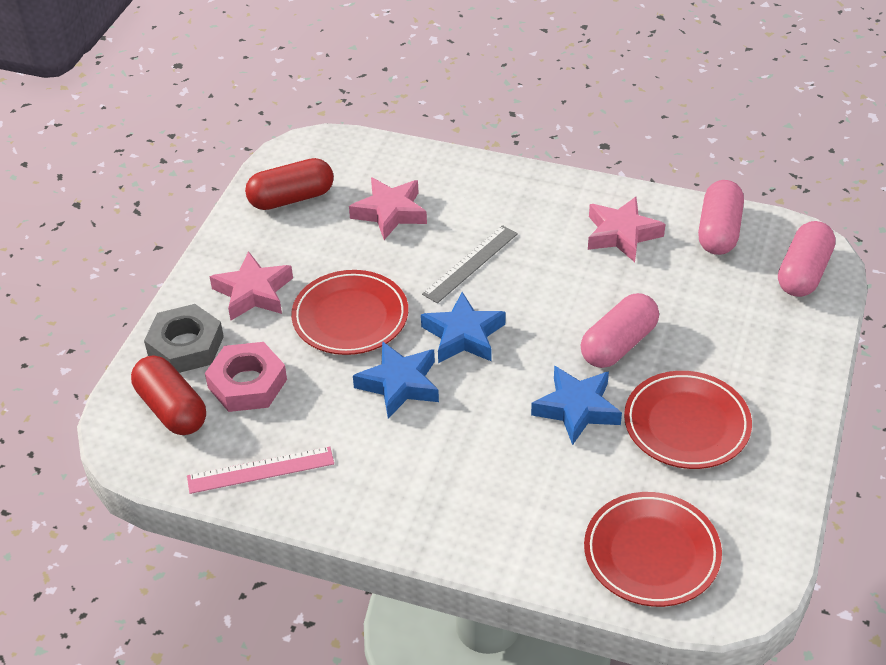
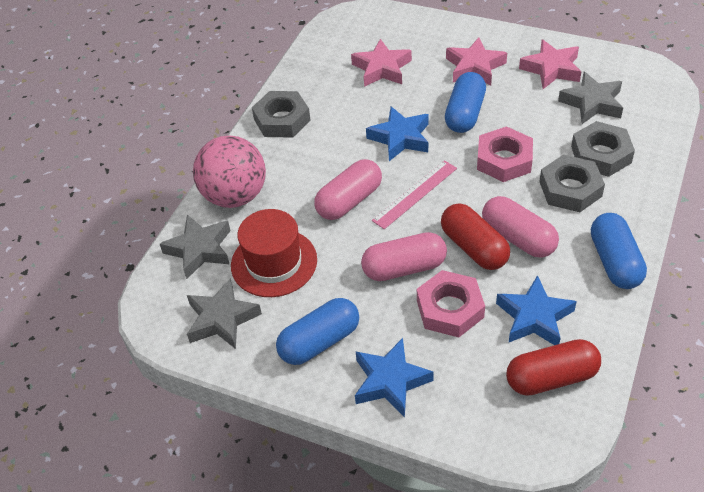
blue capsule: 0 -> 3
grey nut: 1 -> 3
grey ruler: 1 -> 0
grey star: 0 -> 3
pink ball: 0 -> 1
pink nut: 1 -> 2
red hat: 0 -> 1
red plate: 3 -> 0

